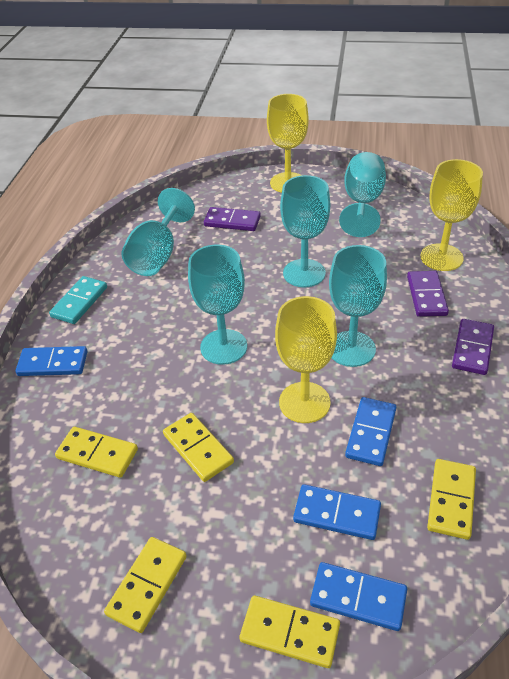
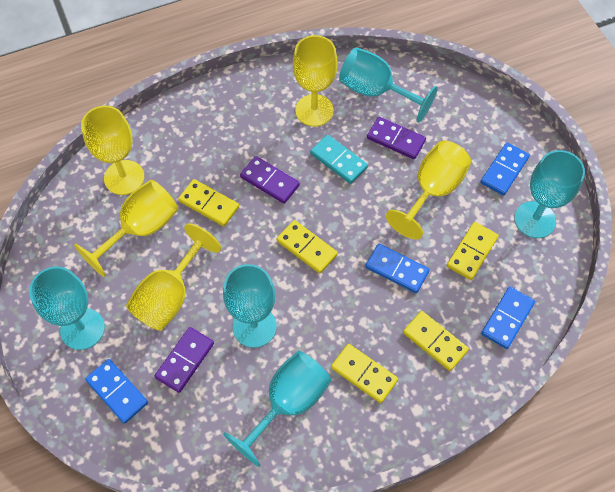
yellow goblet: 3 -> 5

